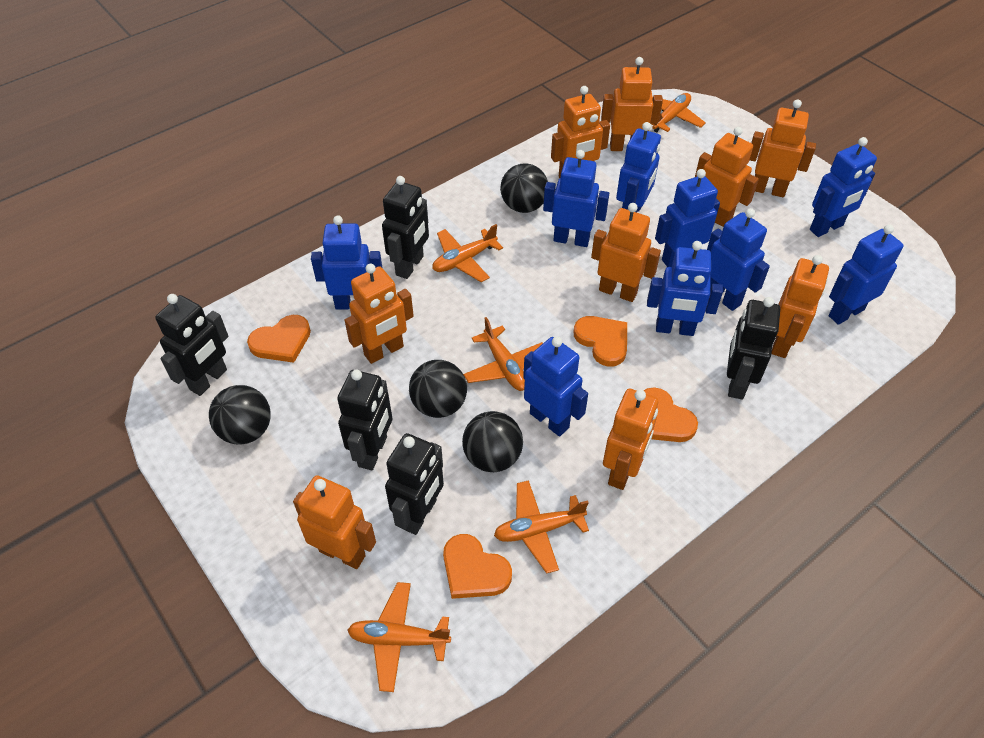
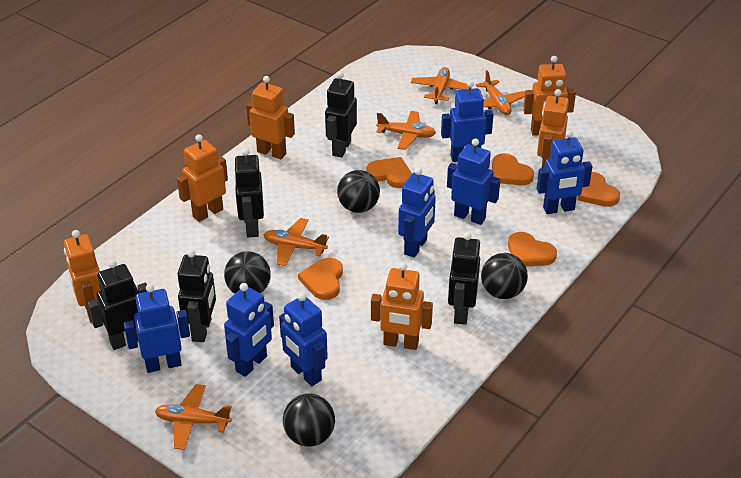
blue robot: 9 -> 7
orange heart: 4 -> 5
orange robot: 9 -> 6

